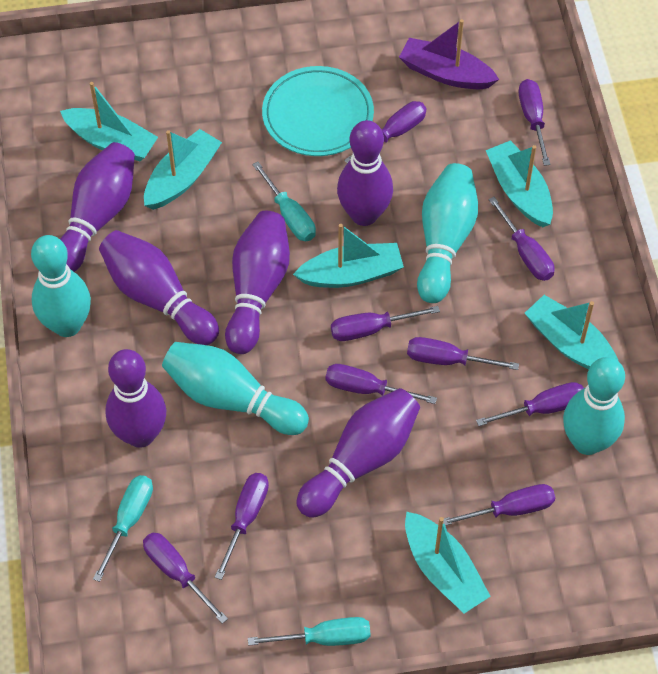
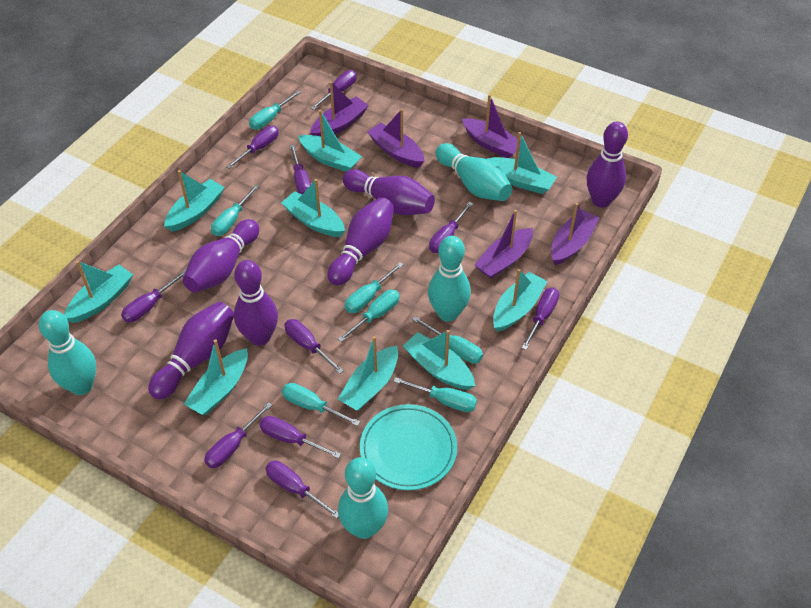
purple boat: 1 -> 5
turquoise boat: 6 -> 9
turquoise screwdriver: 3 -> 7

